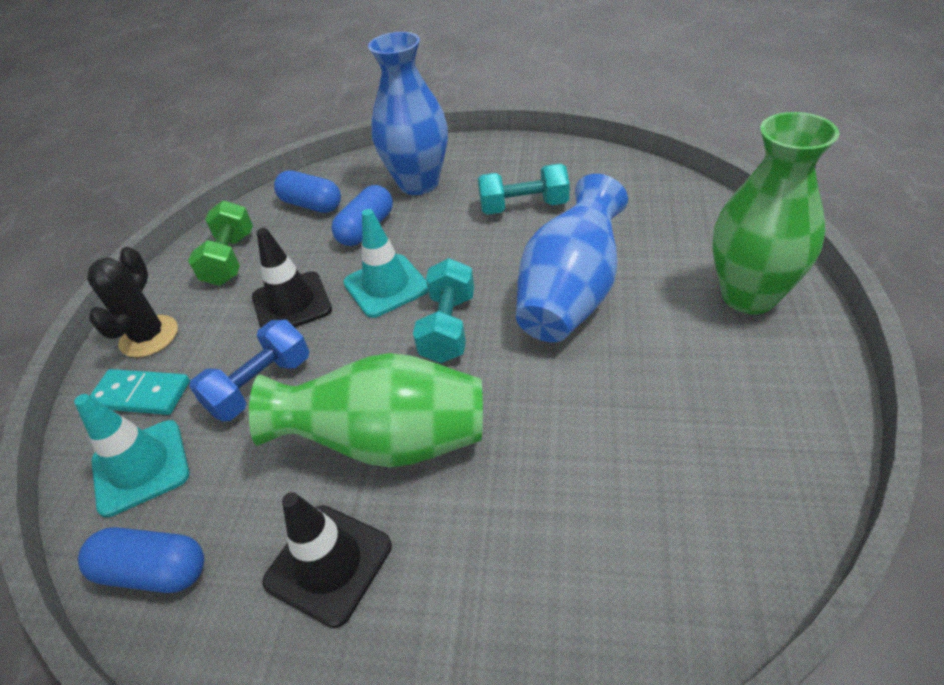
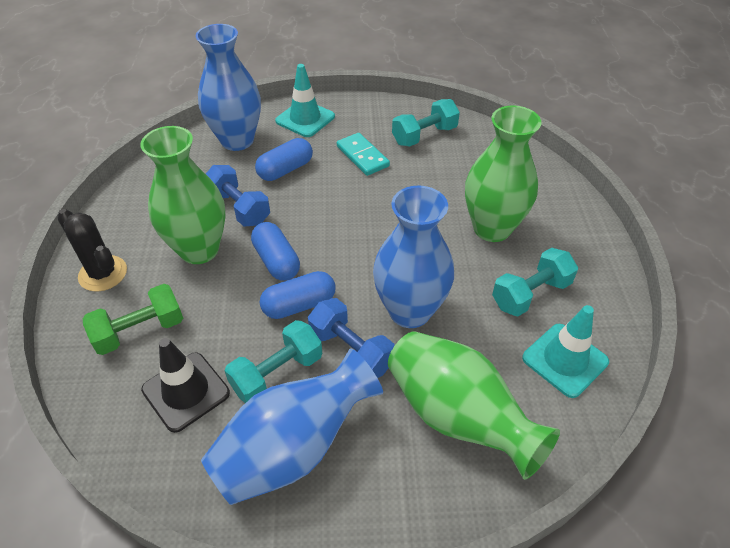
black traffic cone: 2 -> 1
blue dumbbell: 1 -> 2
blue vase: 2 -> 3
green vase: 2 -> 3
turquoise dumbbell: 2 -> 3

